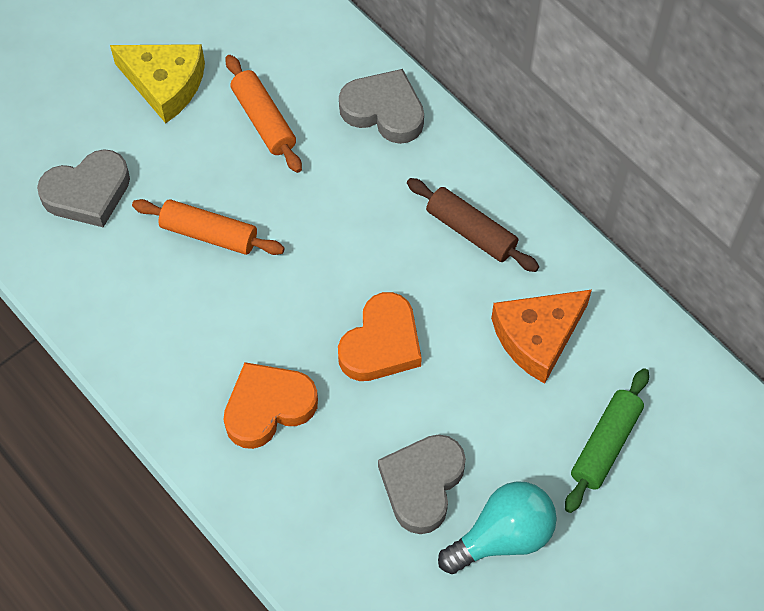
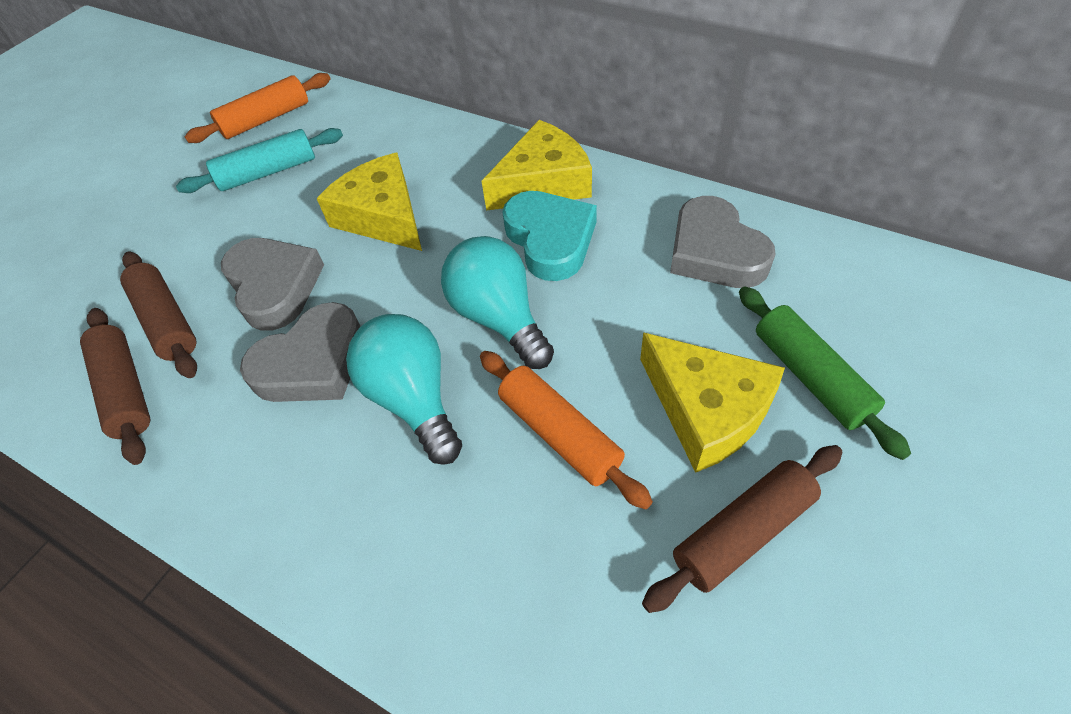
brown rolling pin: 1 -> 3
orange cheese: 1 -> 0
orange heart: 2 -> 0
turquoise heart: 0 -> 1
turquoise light bulb: 1 -> 2
turquoise rolling pin: 0 -> 1
yellow cheese: 1 -> 3

